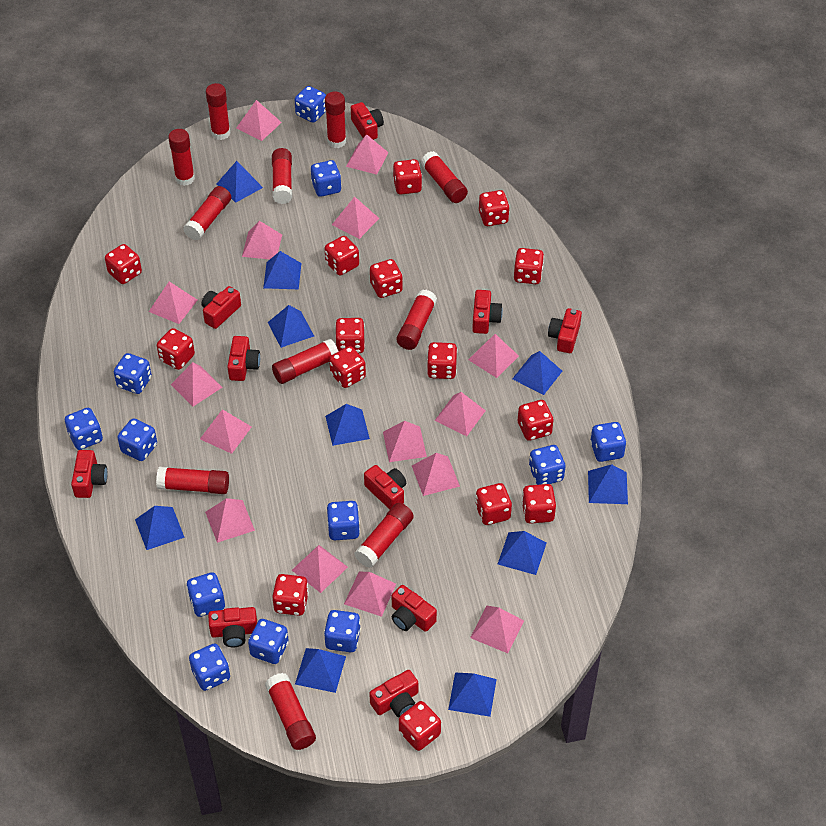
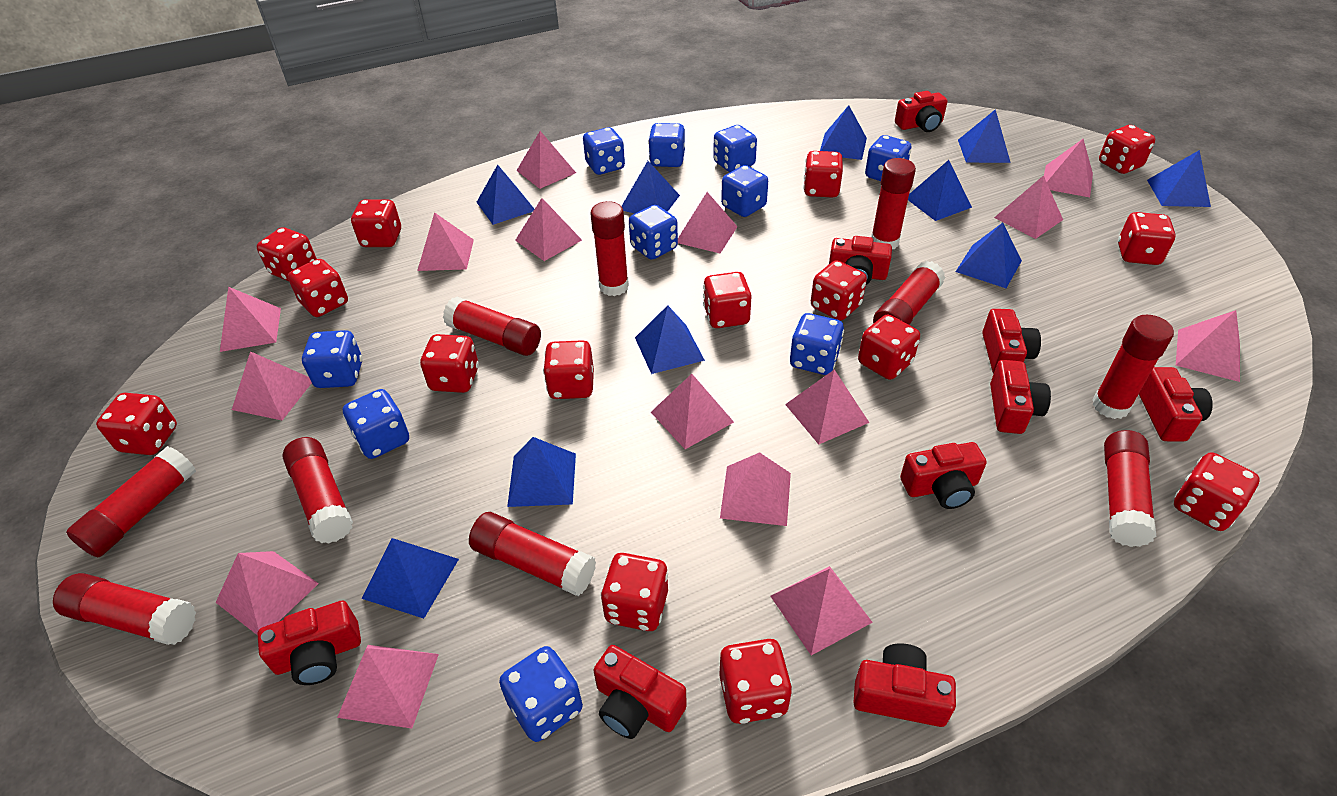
blue dice: 12 -> 10
red camera: 10 -> 9
red glue stick: 11 -> 10

